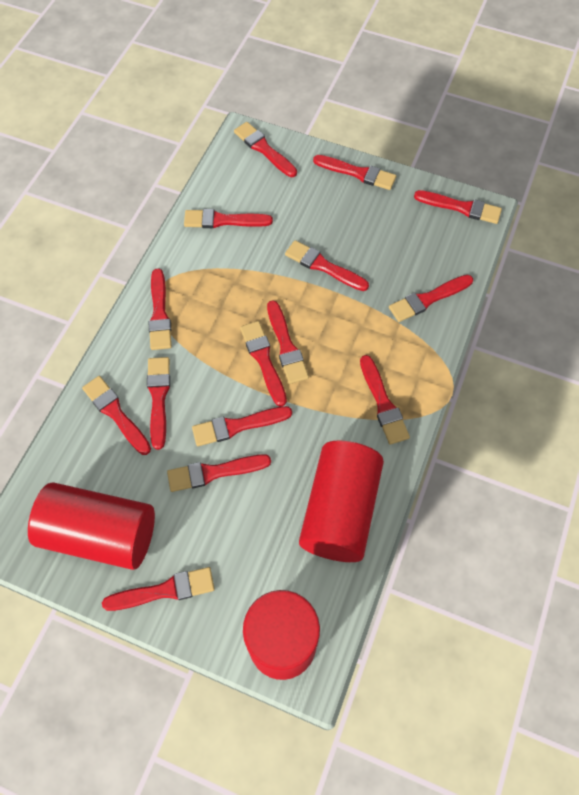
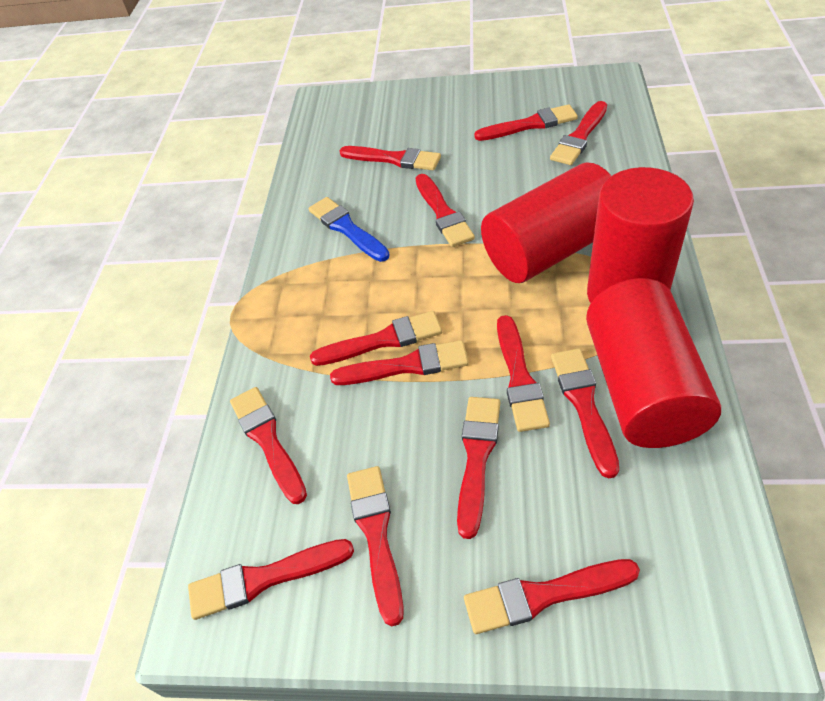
blue brush: 0 -> 1
red brush: 15 -> 13

